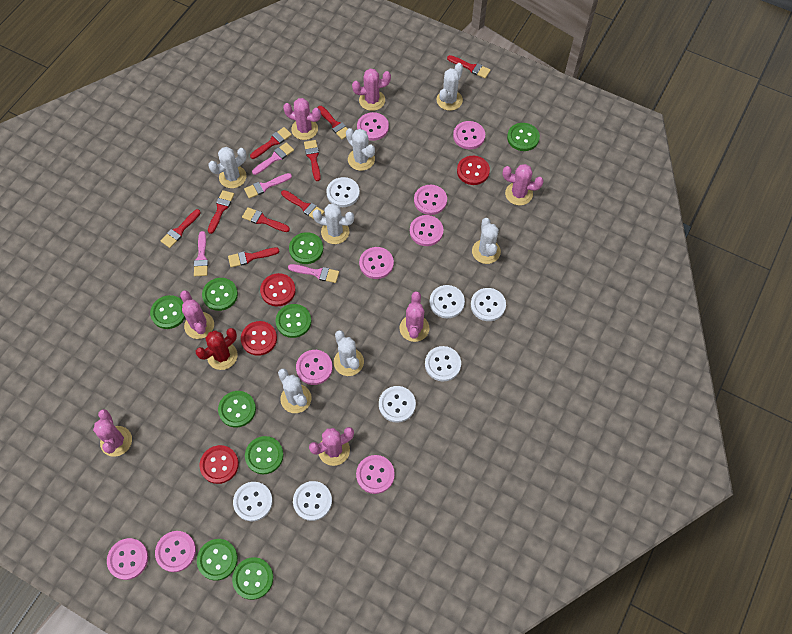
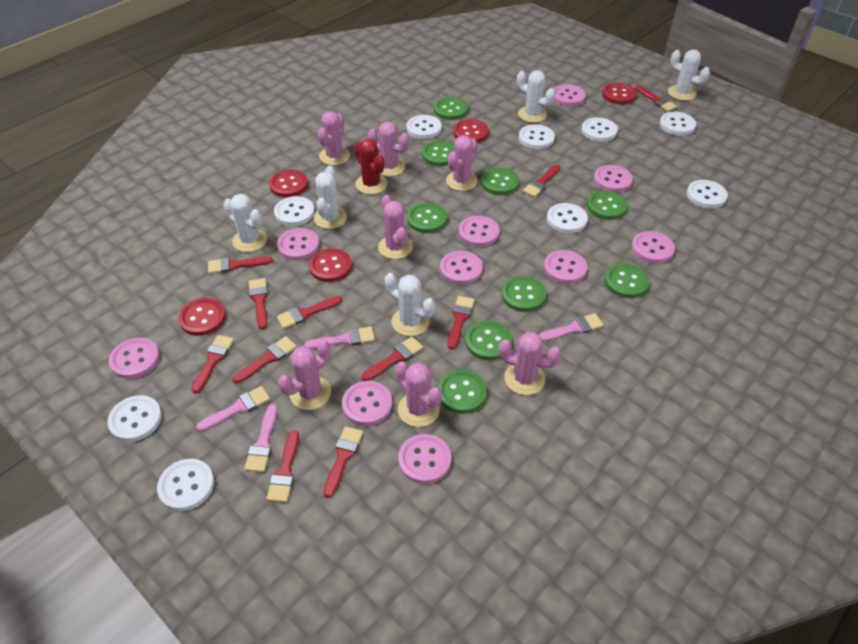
pink button: 9 -> 10
red brush: 9 -> 11
red button: 4 -> 5
white button: 7 -> 9
white cactus: 7 -> 5

